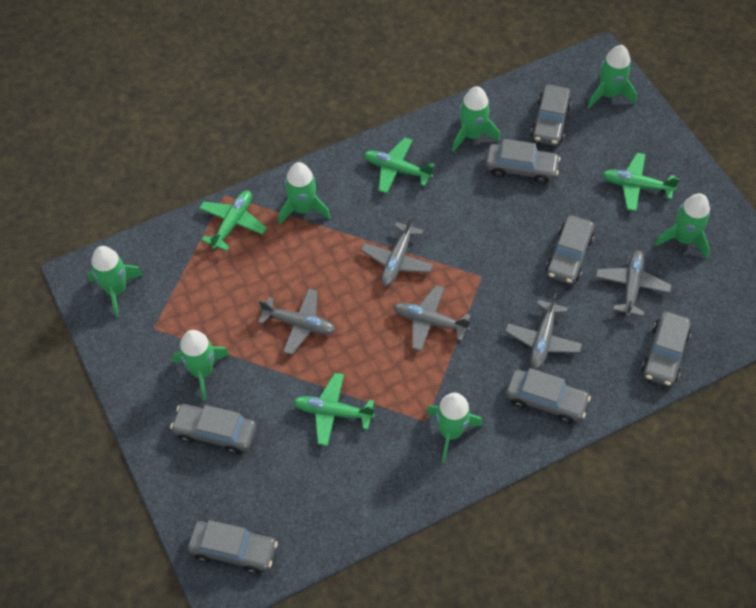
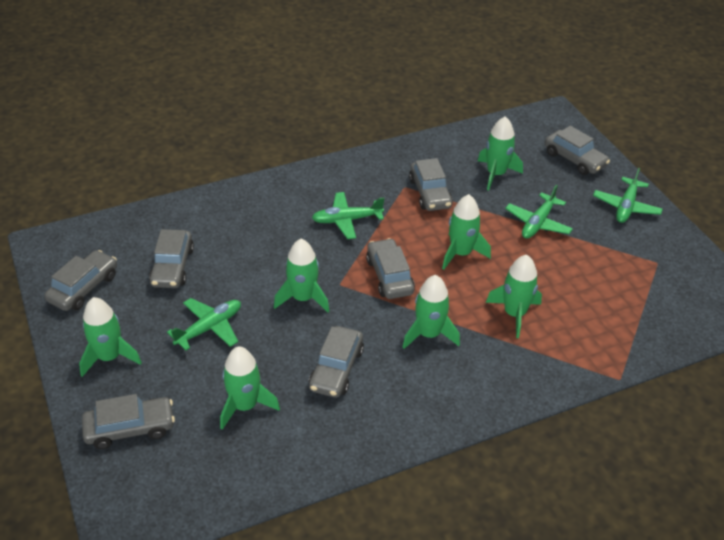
grey plane: 5 -> 0

